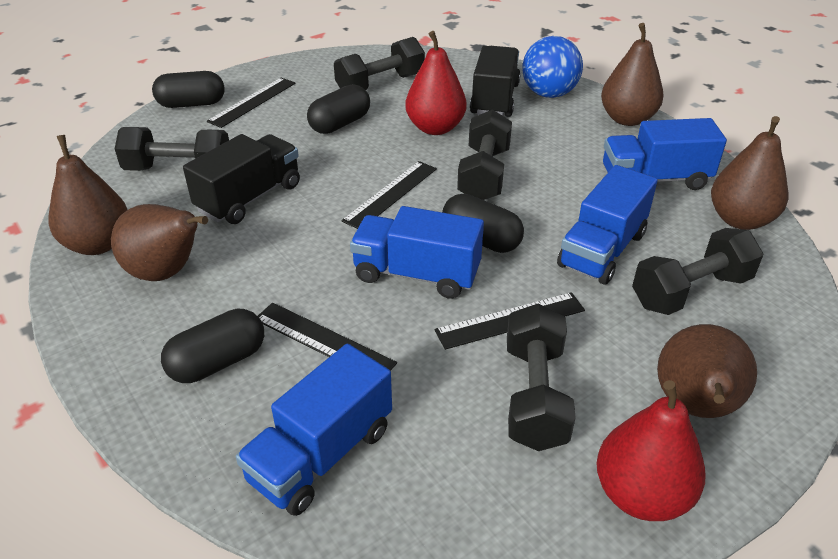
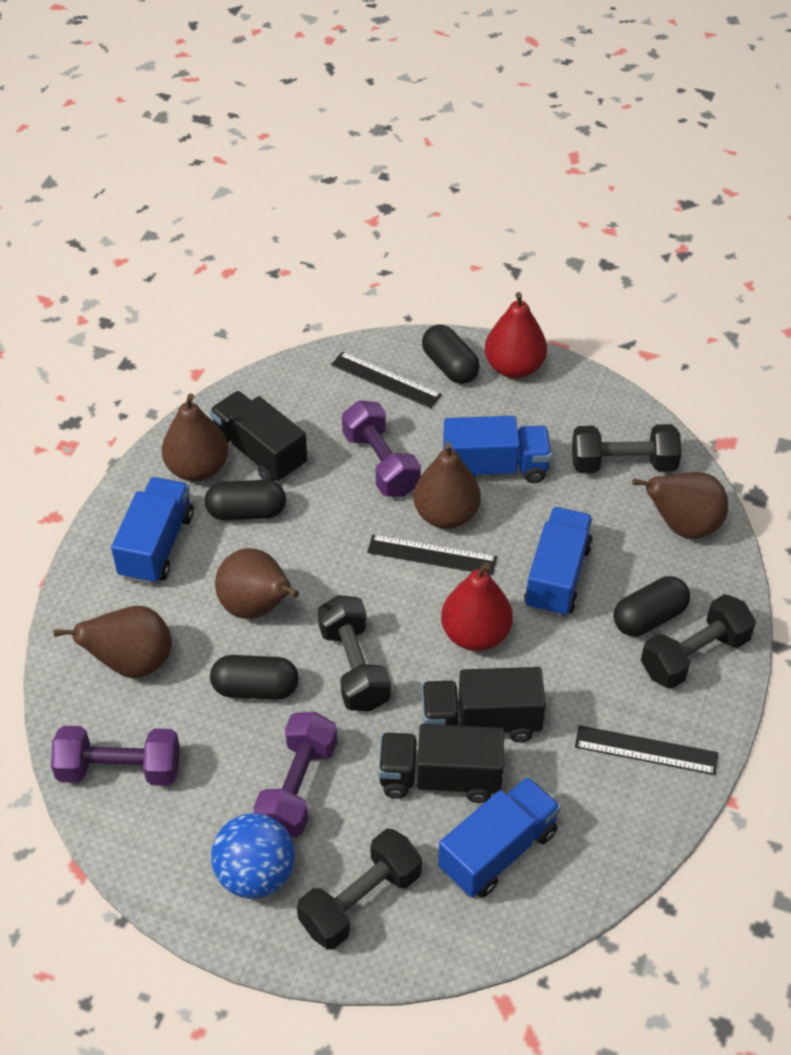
black dumbbell: 5 -> 4
black ruler: 4 -> 3
black truck: 2 -> 3
purple dumbbell: 0 -> 3

